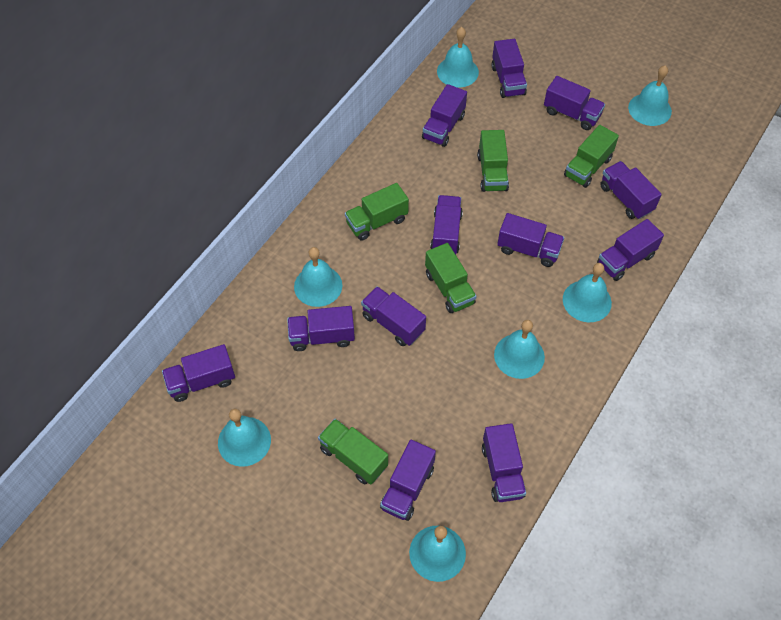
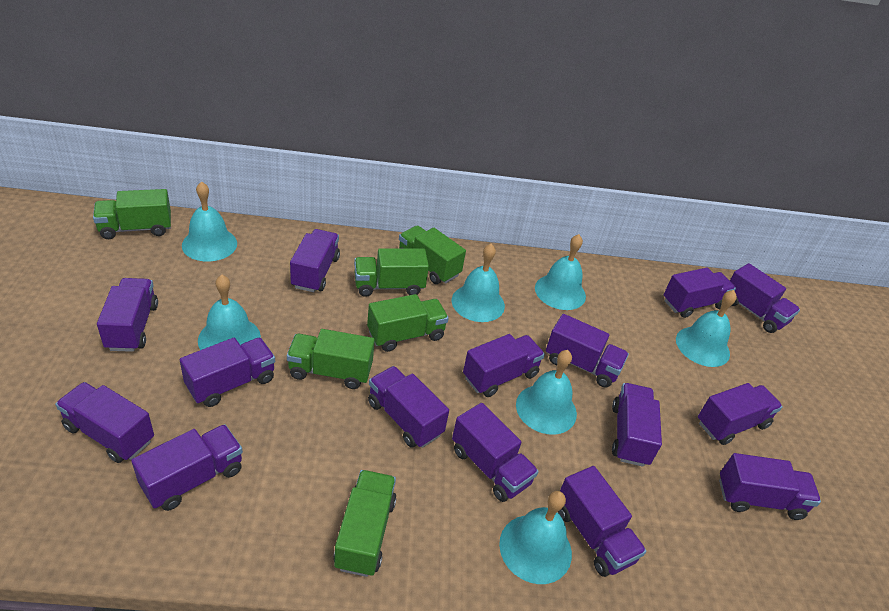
green truck: 5 -> 6
purple truck: 12 -> 15

